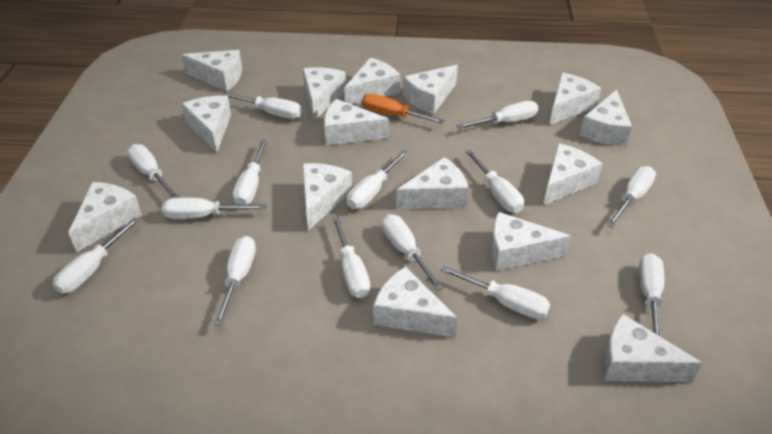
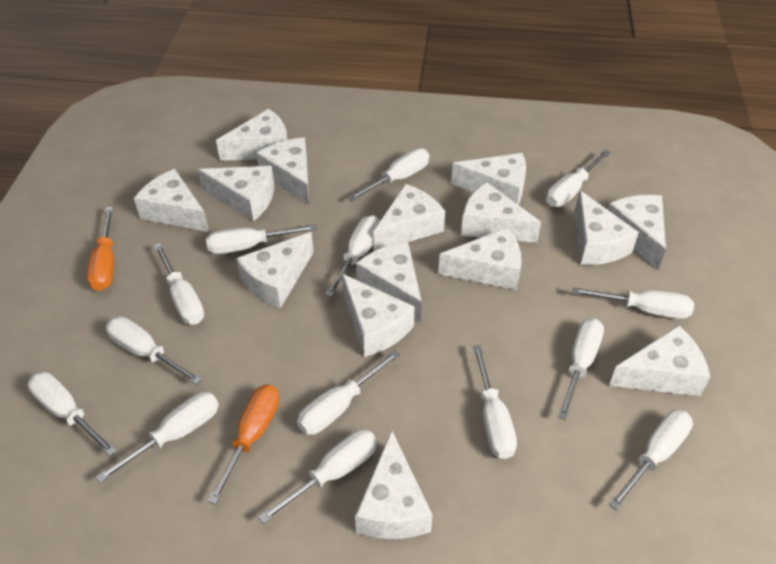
orange screwdriver: 1 -> 2

